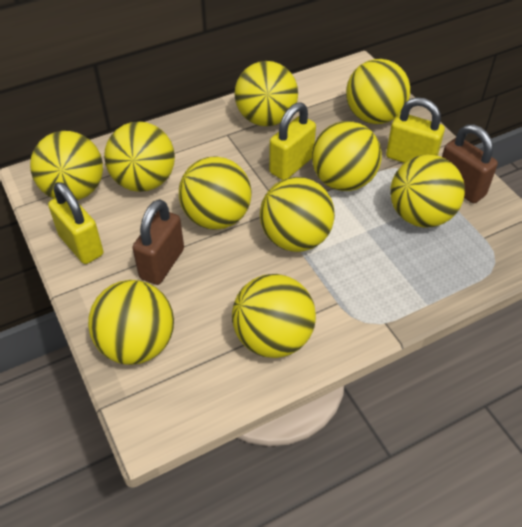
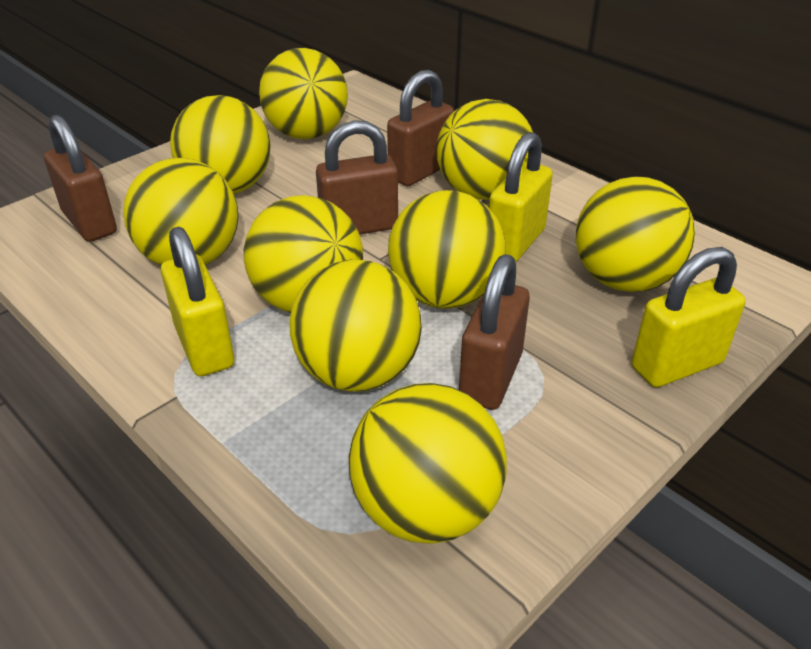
brown padlock: 2 -> 4
yellow ball: 10 -> 9

